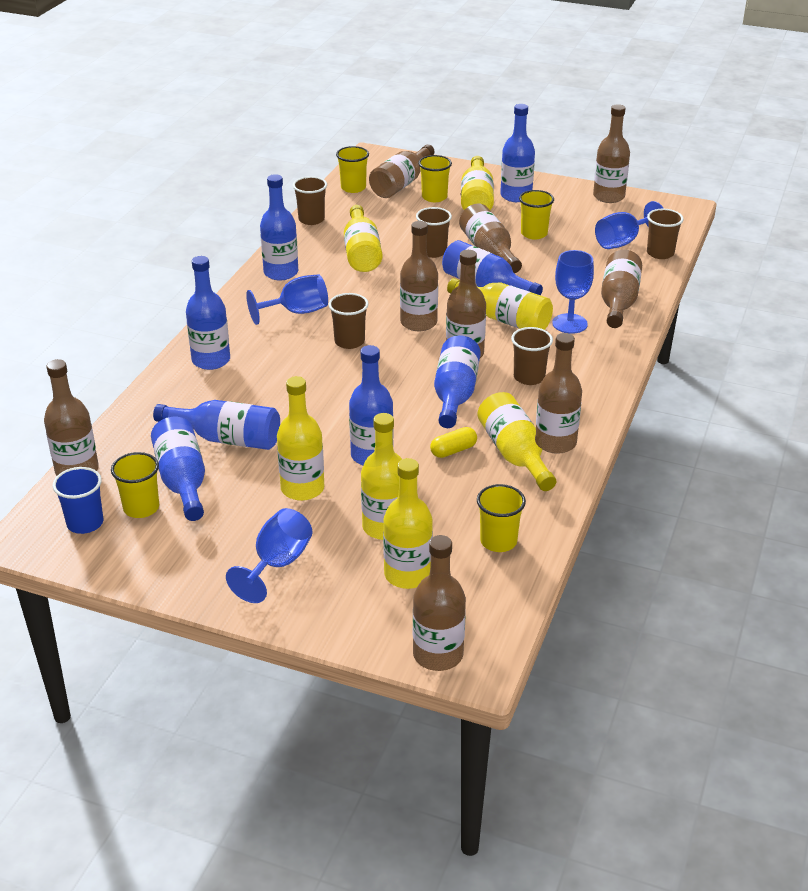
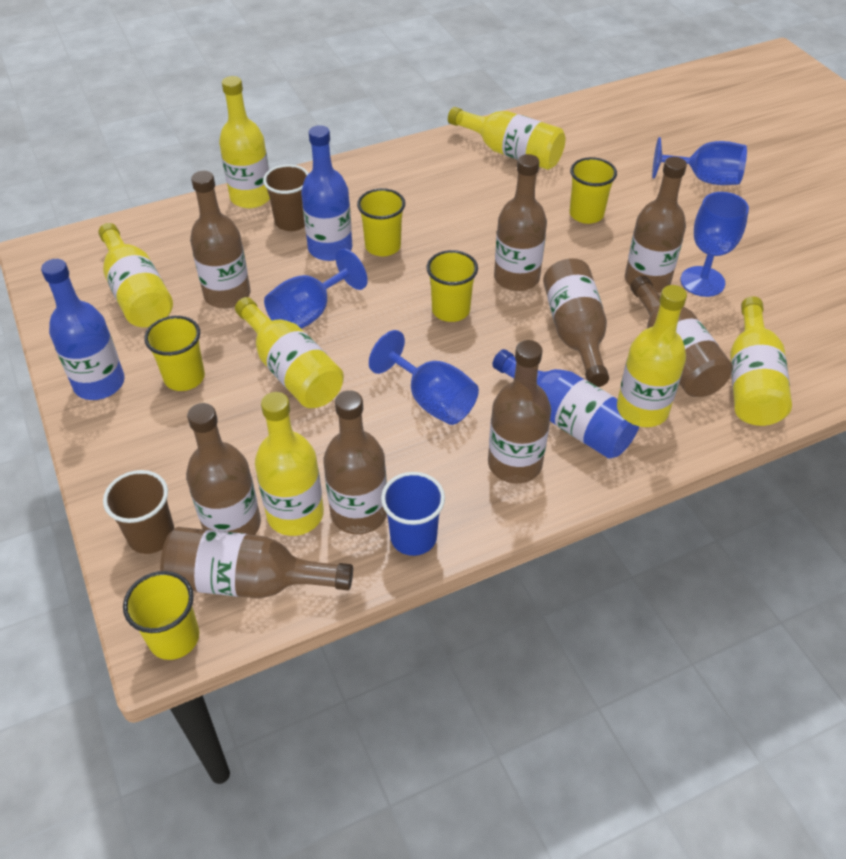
blue bottle: 8 -> 3
brown cup: 5 -> 2
yellow capsule: 1 -> 0

